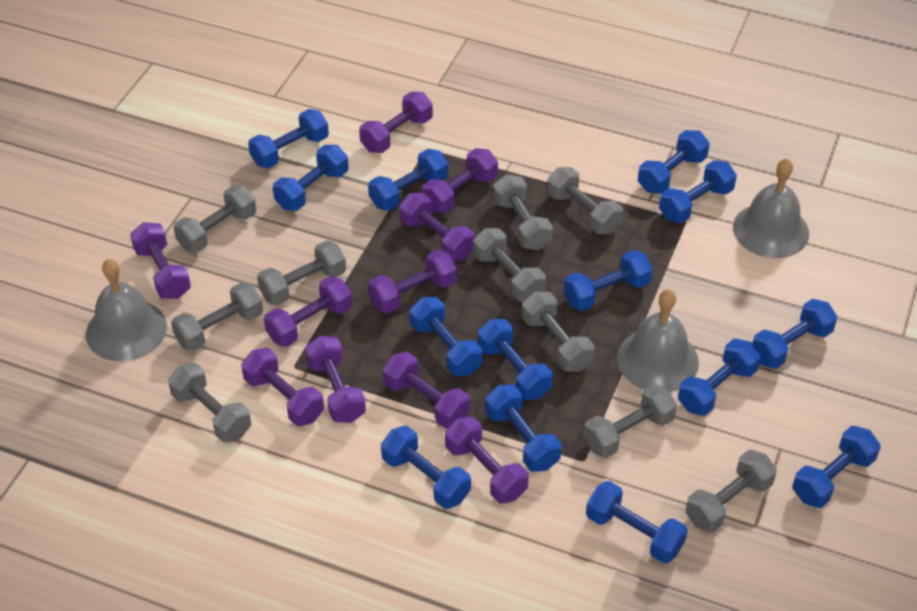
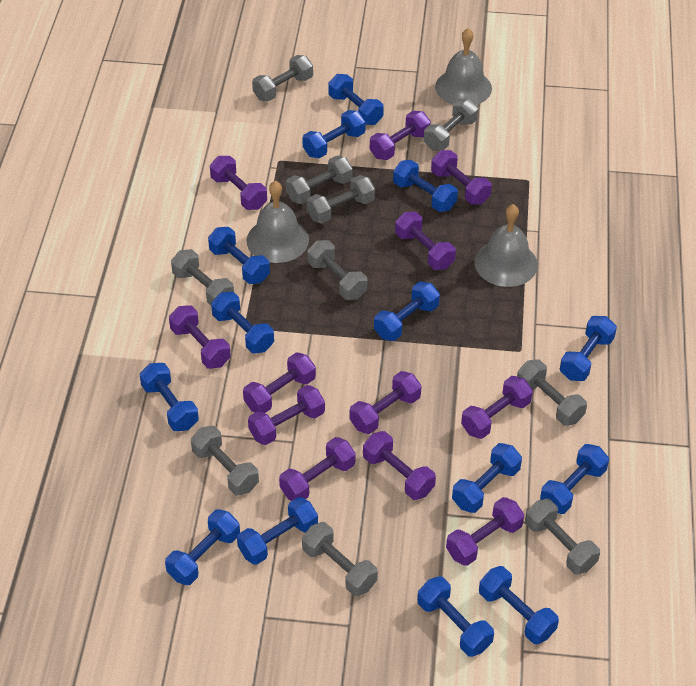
purple dumbbell: 10 -> 12

